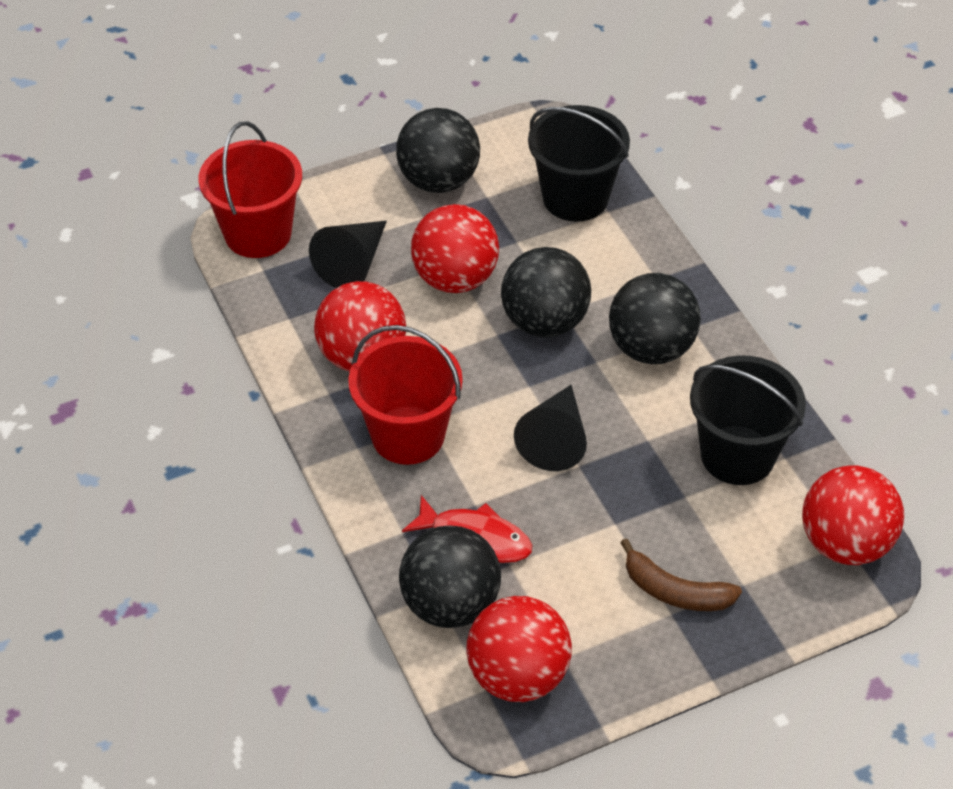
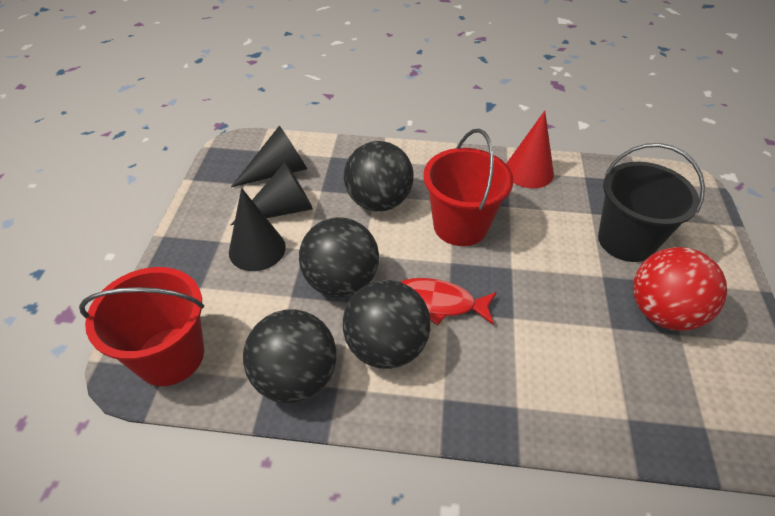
black bucket: 2 -> 1
black cone: 2 -> 3
brown banana: 1 -> 0
red ball: 4 -> 1
red cone: 0 -> 1

